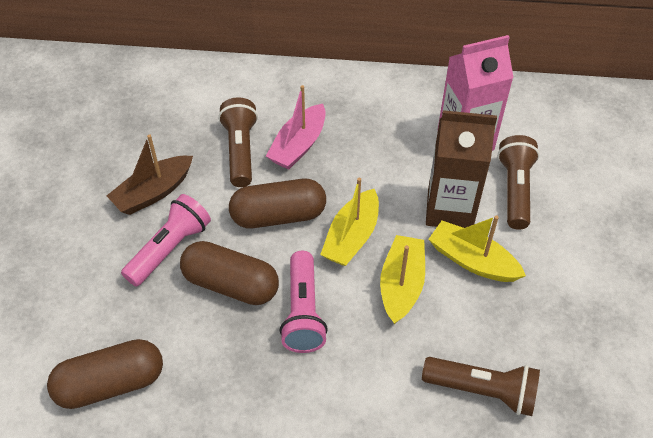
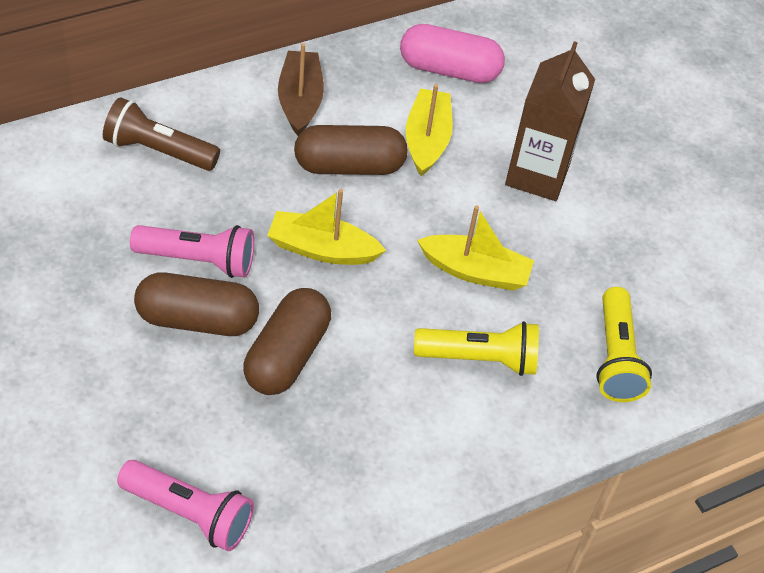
brown flashlight: 3 -> 1
pink boat: 1 -> 0
pink capsule: 0 -> 1
pink carton: 1 -> 0
yellow flashlight: 0 -> 2

